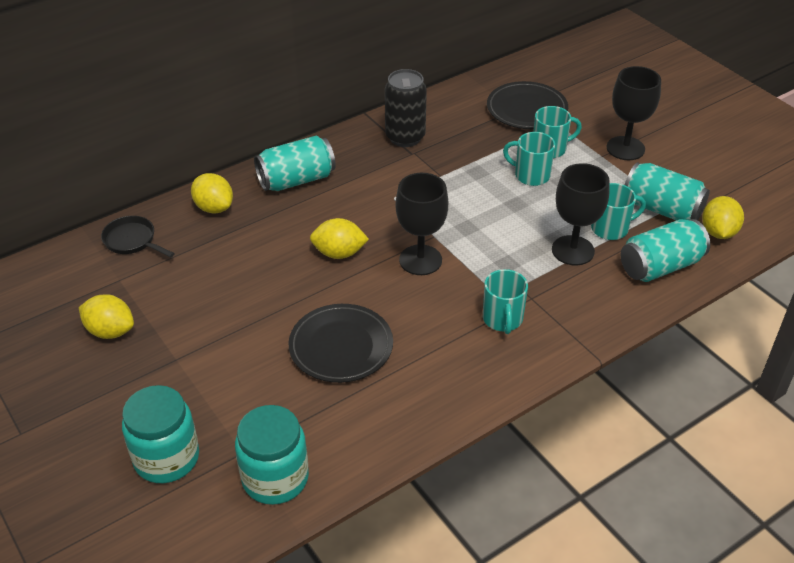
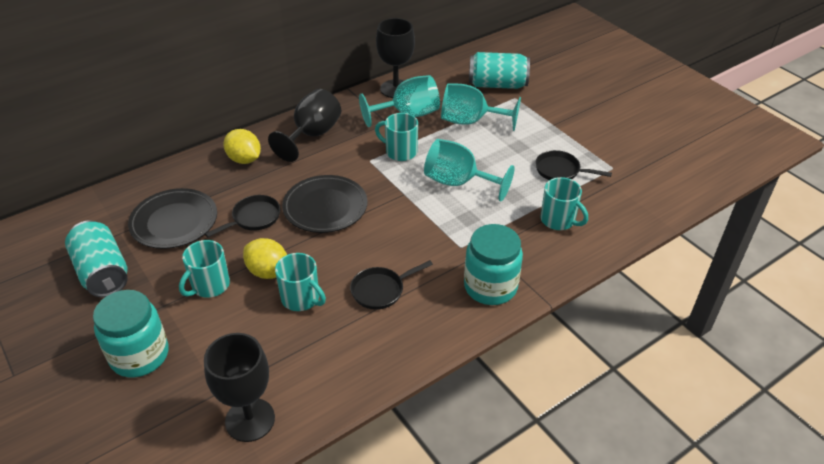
black can: 1 -> 0
black pan: 1 -> 3
turquoise can: 3 -> 2
turquoise goblet: 0 -> 3
yellow lemon: 4 -> 2

